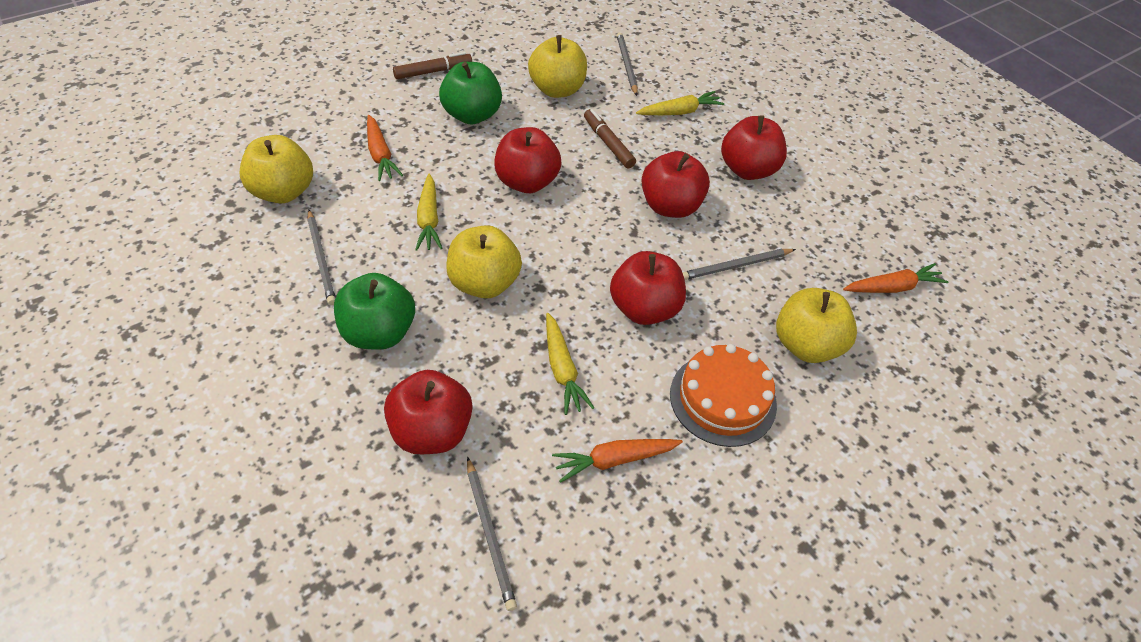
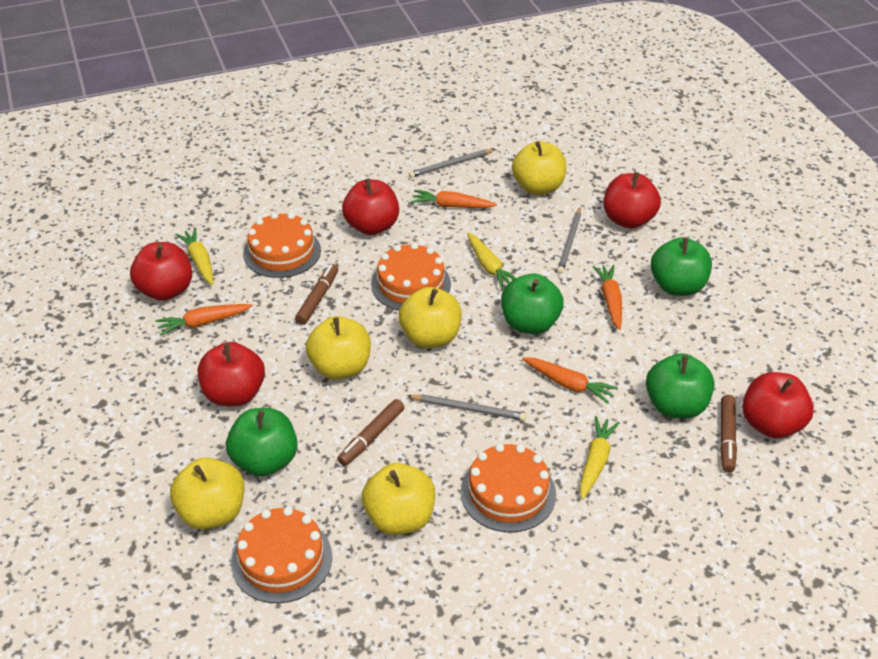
brown marker: 2 -> 3
green apple: 2 -> 4
grey pencil: 4 -> 3
orange cake: 1 -> 4
orange carrot: 3 -> 4
yellow apple: 4 -> 5

